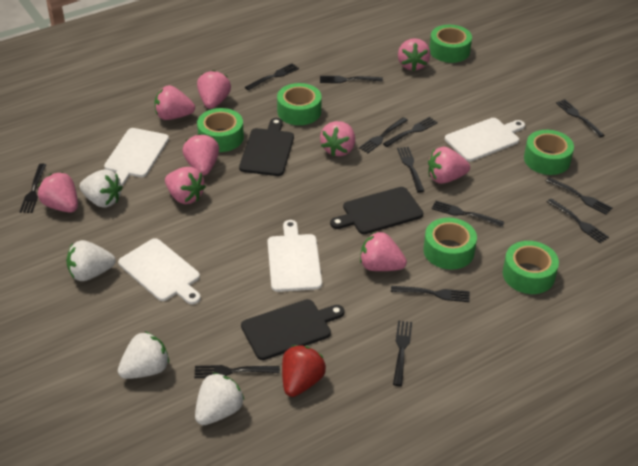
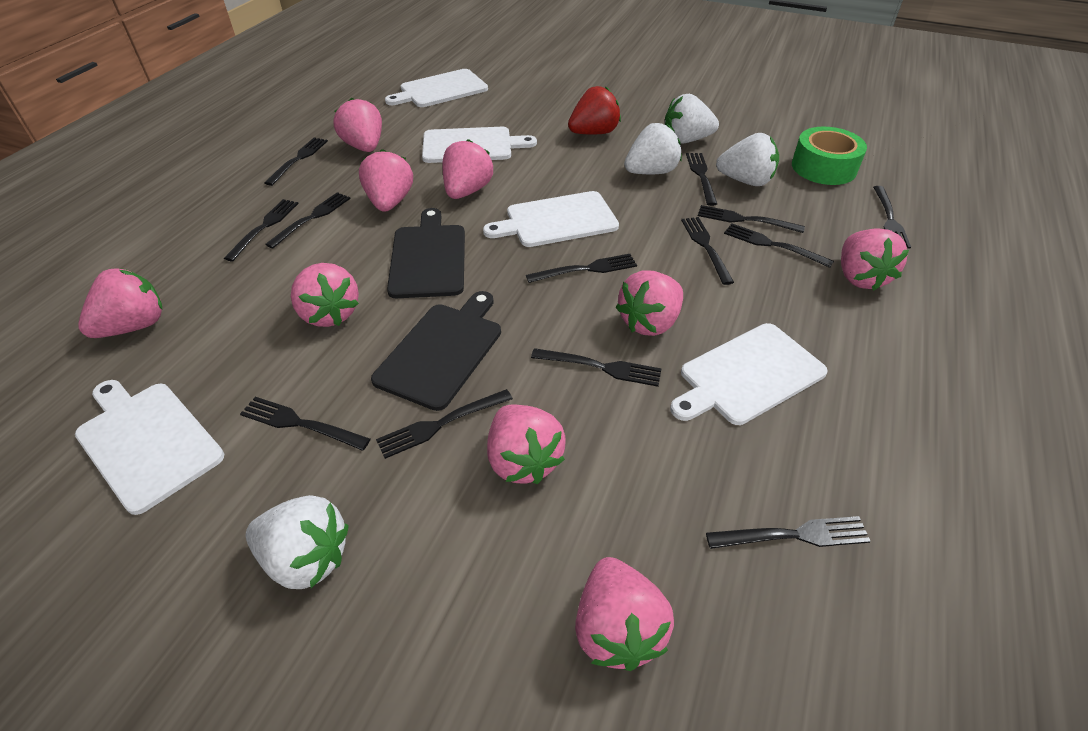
black cutting board: 3 -> 2
green tape: 6 -> 1
white cutting board: 4 -> 5

